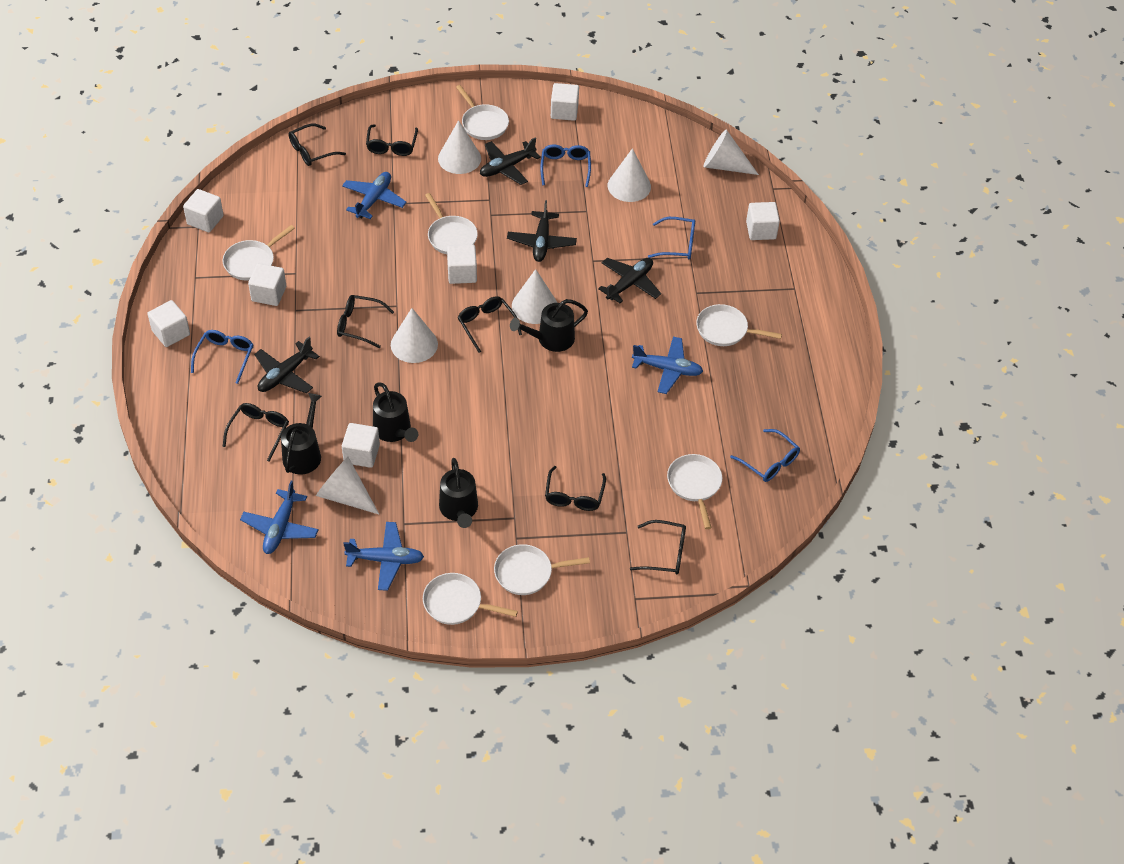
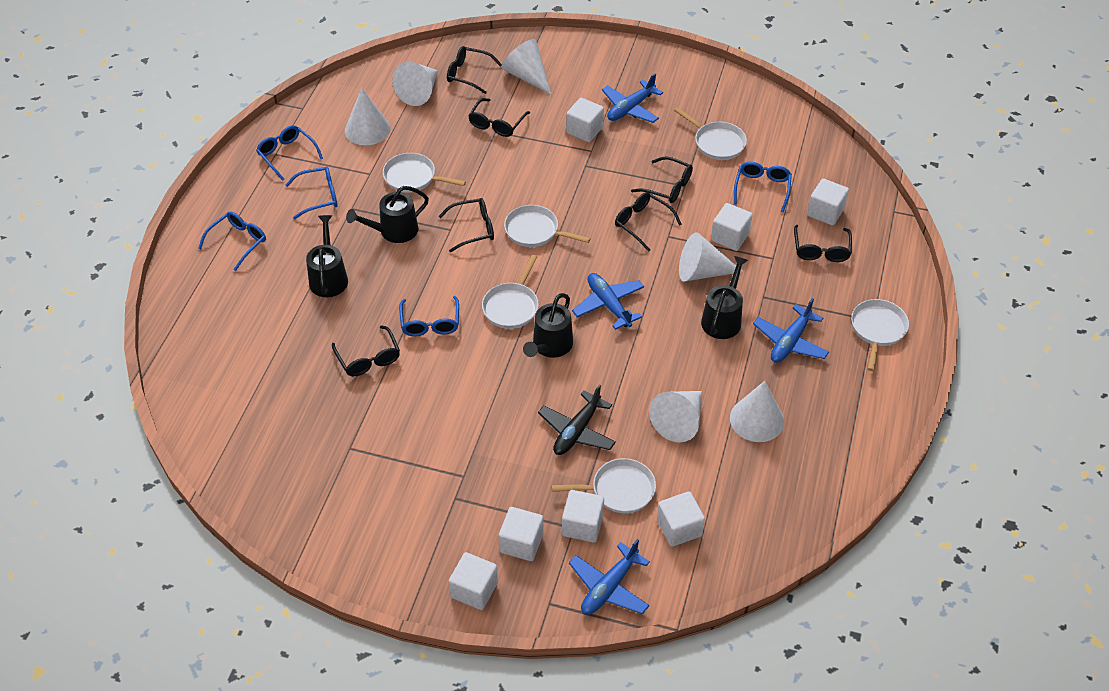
black plane: 4 -> 1
blue glasses: 4 -> 5
white pan: 7 -> 6

